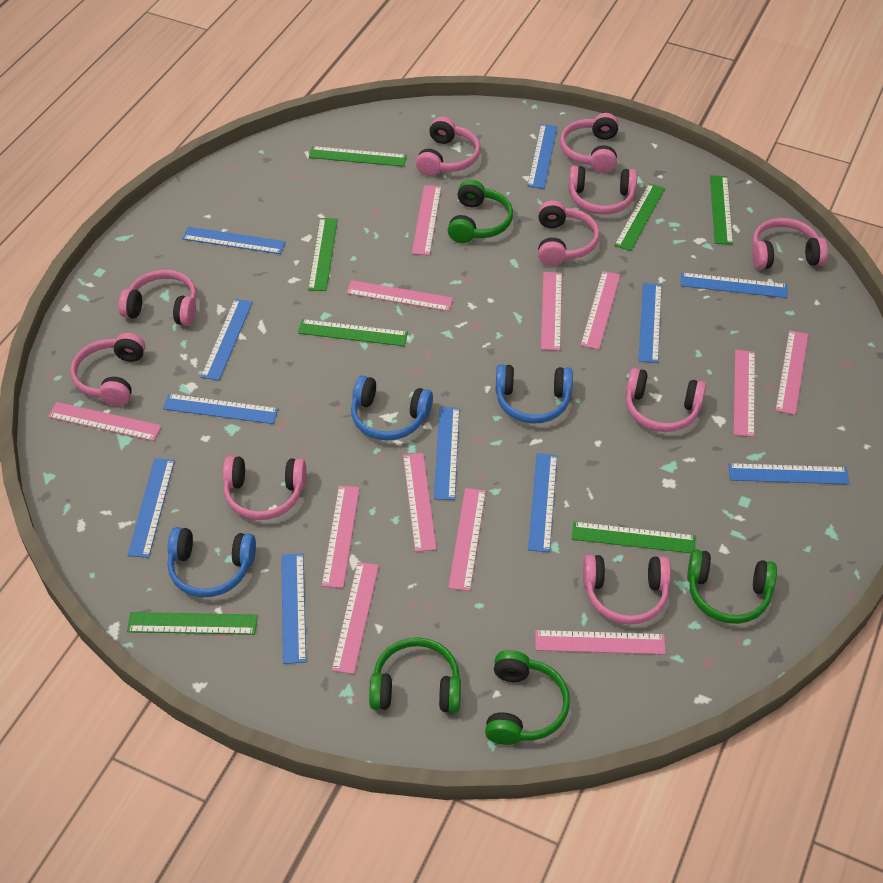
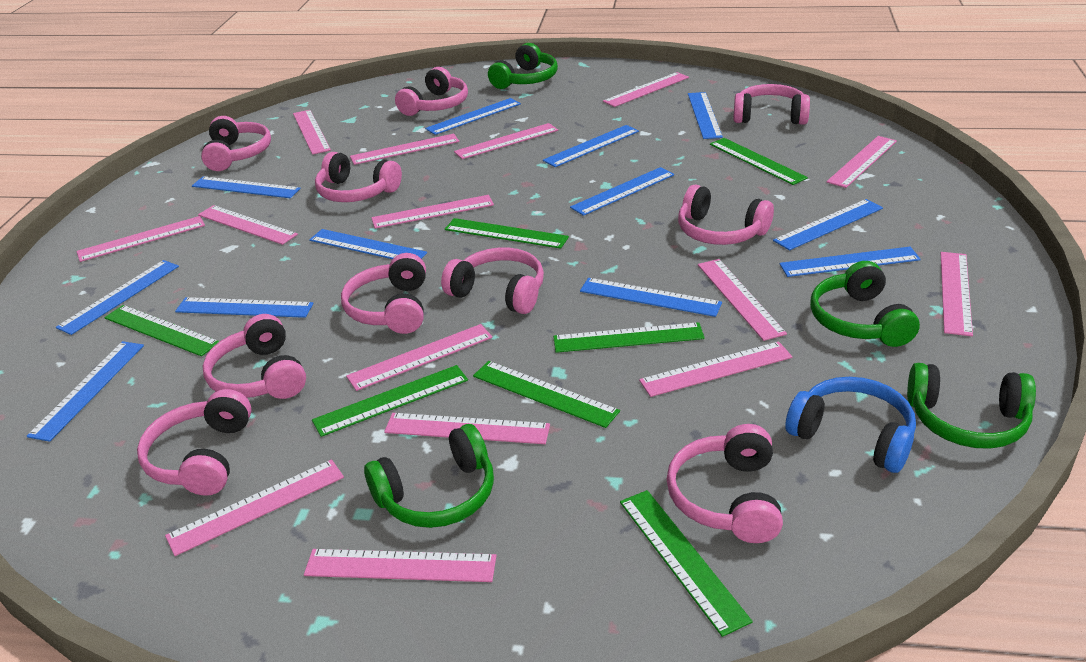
blue headphones: 3 -> 1
blue ruler: 11 -> 12
pink ruler: 12 -> 15

